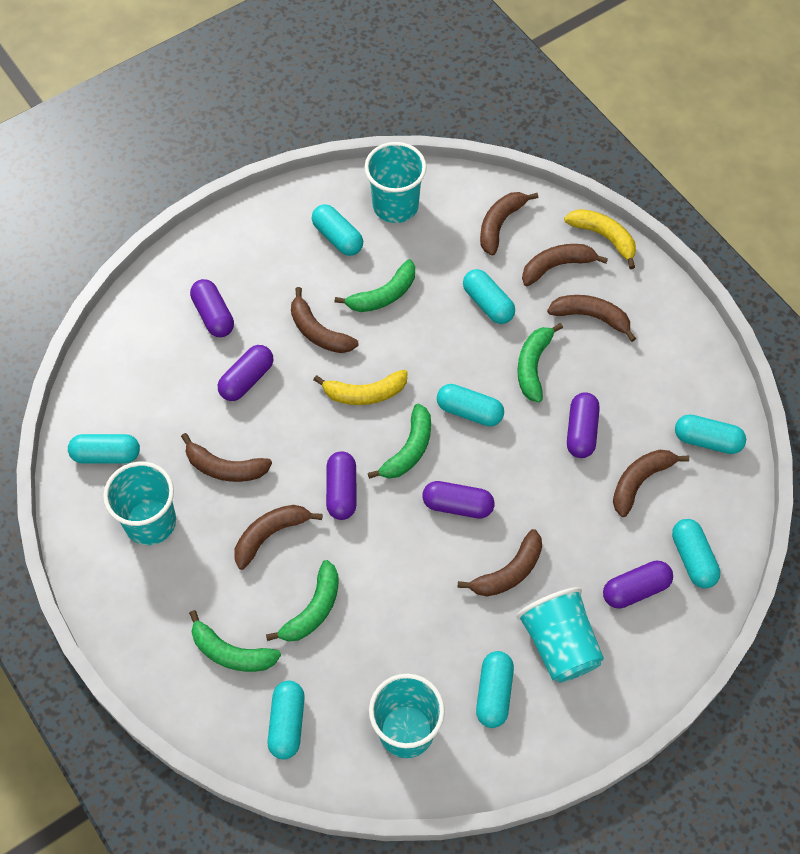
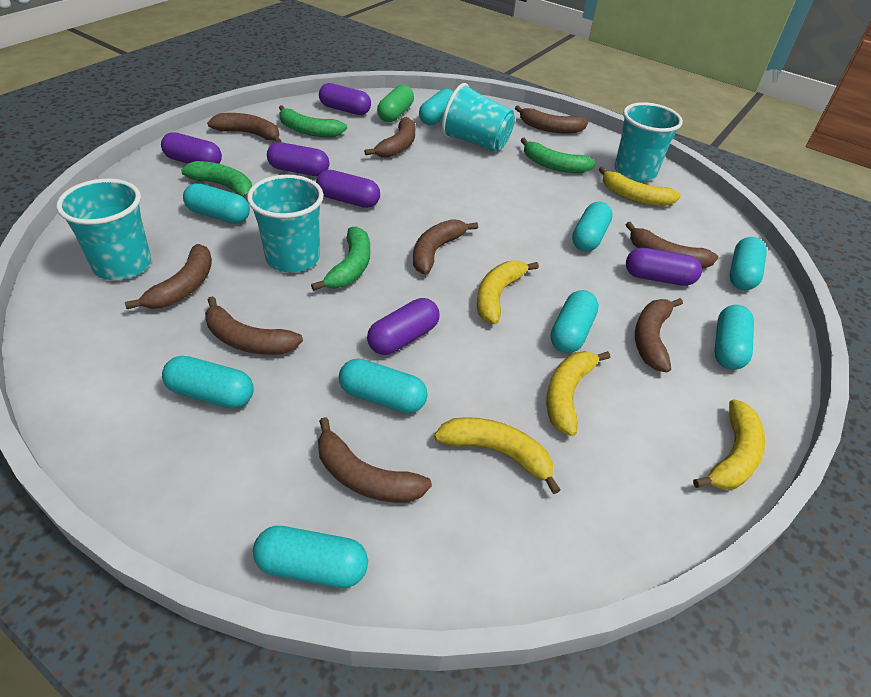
brown banana: 8 -> 9
green banana: 5 -> 4
green capsule: 0 -> 1
turquoise capsule: 8 -> 9
yellow banana: 2 -> 5

